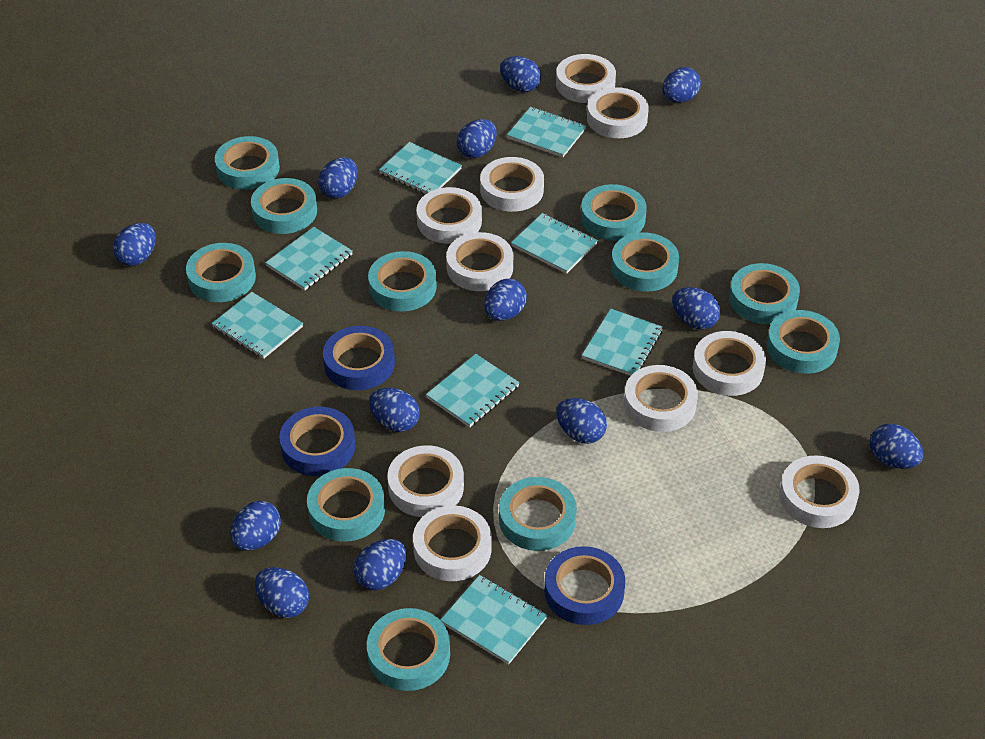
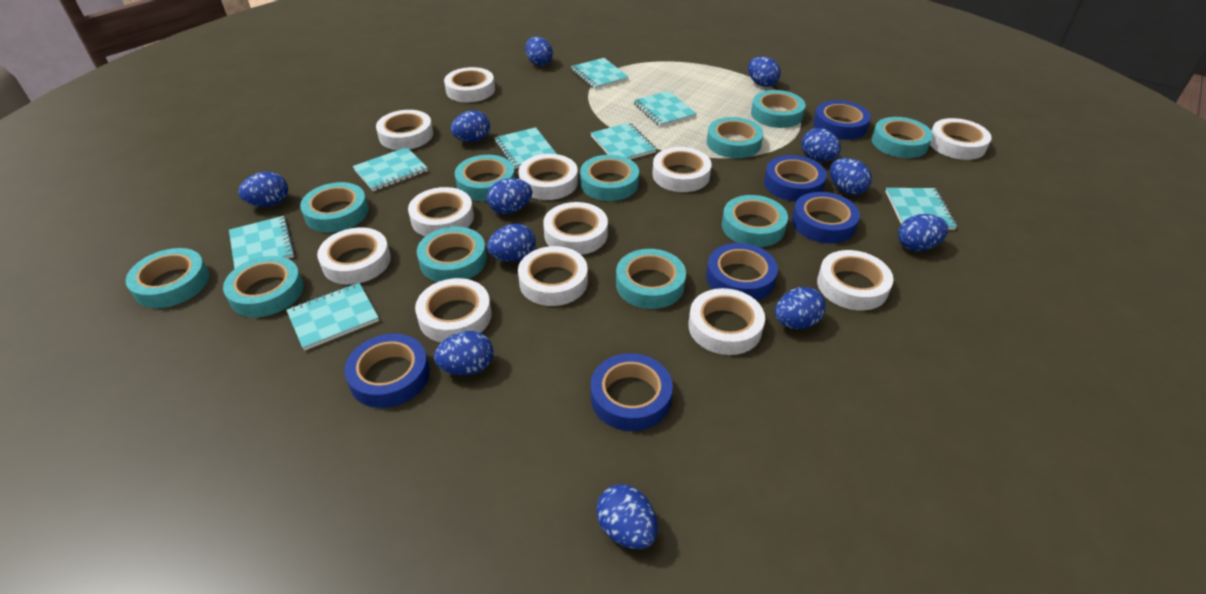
blue egg: 13 -> 12
blue tape: 3 -> 6
white tape: 10 -> 12

